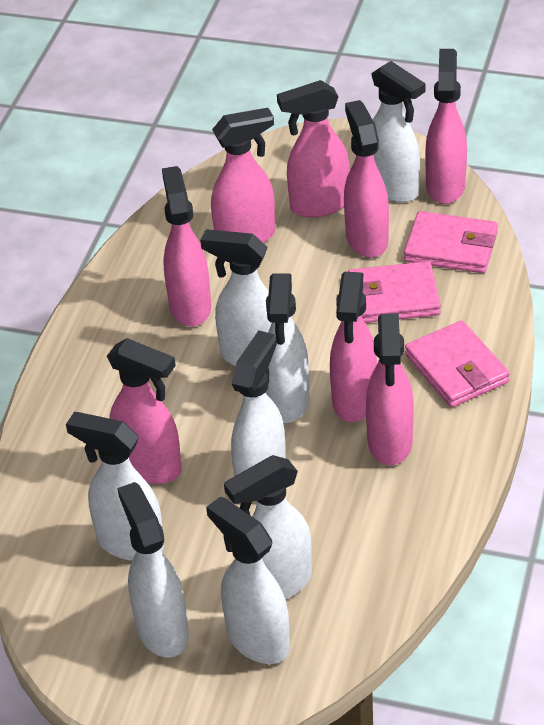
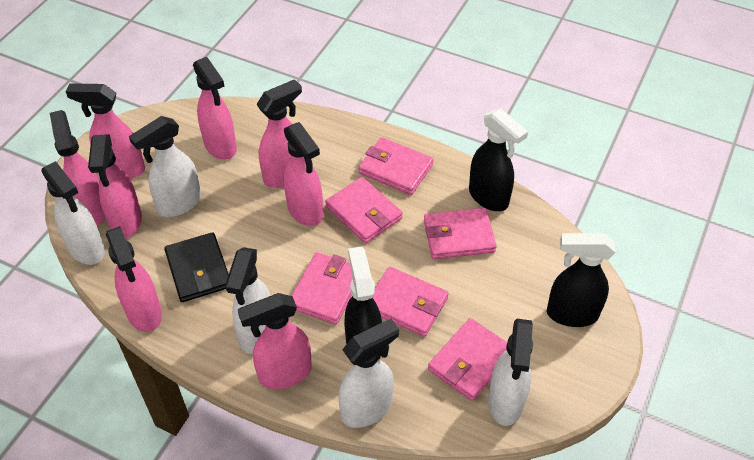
black spray bottle: 0 -> 3
black wallet: 0 -> 1
pink wallet: 3 -> 6
white spray bottle: 8 -> 5

